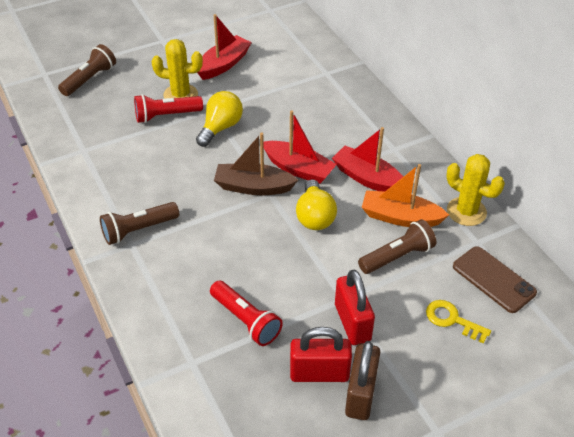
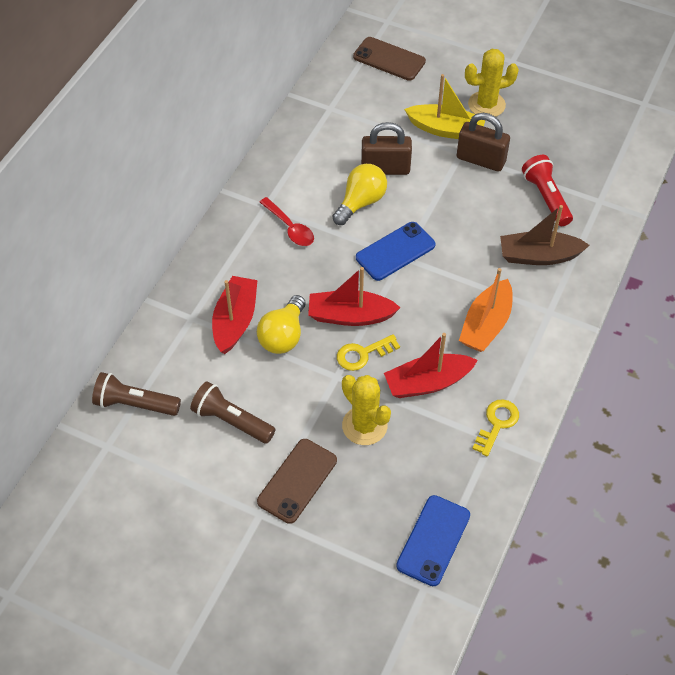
blue phone: 0 -> 2
brown flashlight: 3 -> 2
brown padlock: 1 -> 2
brown phone: 1 -> 2
red flashlight: 2 -> 1
red padlock: 2 -> 0
red spoon: 0 -> 1
yellow boat: 0 -> 1
yellow key: 1 -> 2

